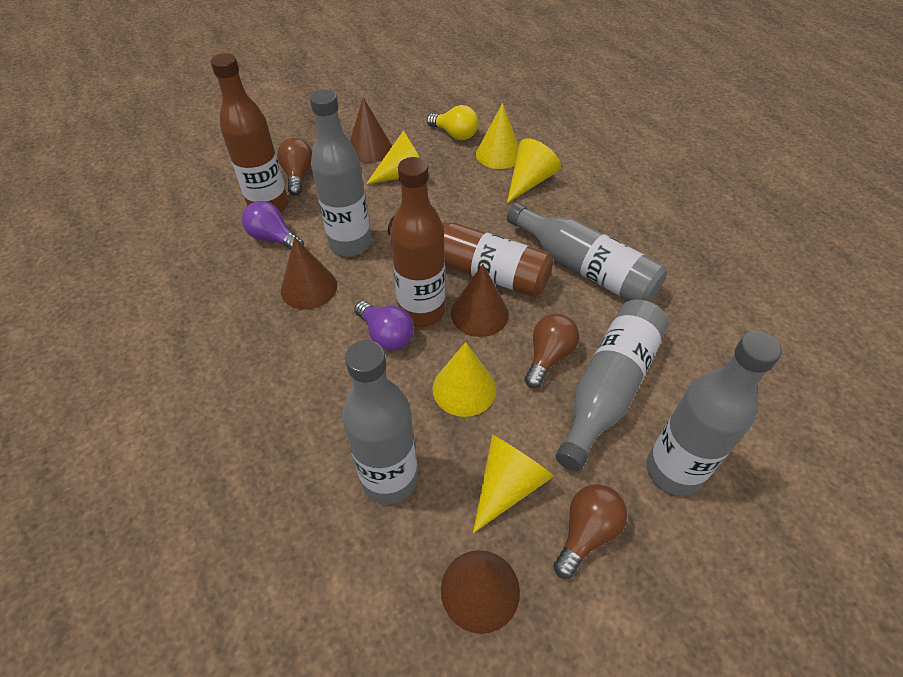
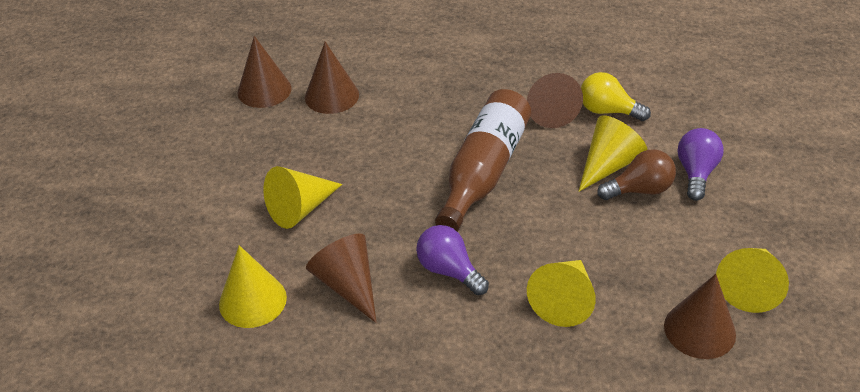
brown bottle: 3 -> 1
brown cone: 4 -> 5
brown light bulb: 3 -> 1
grey bottle: 5 -> 0

